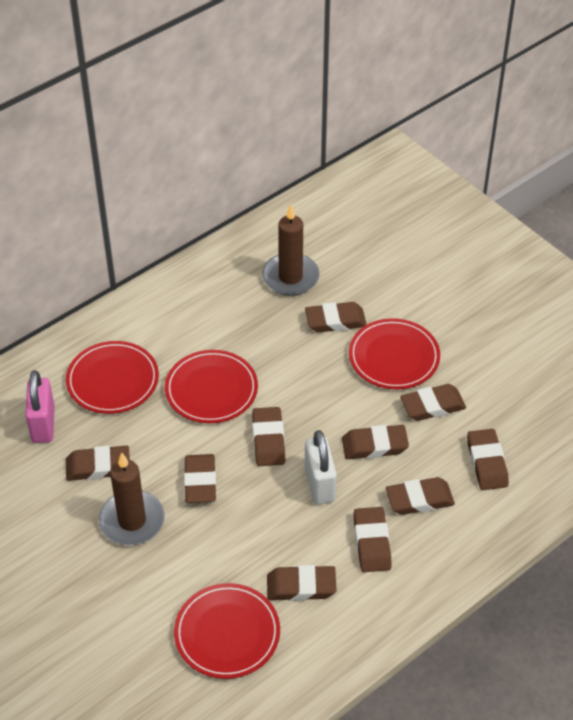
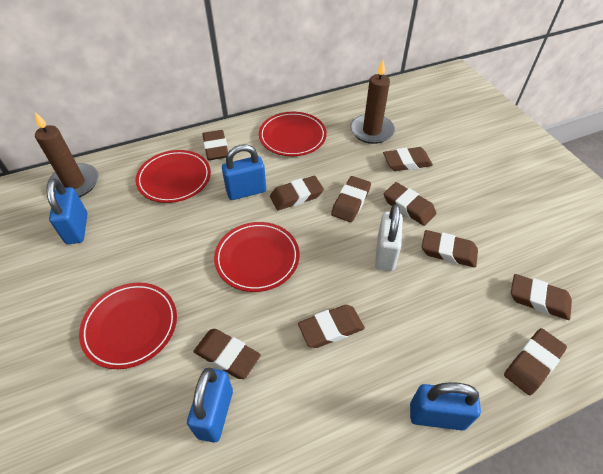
blue padlock: 0 -> 4
pink padlock: 1 -> 0

